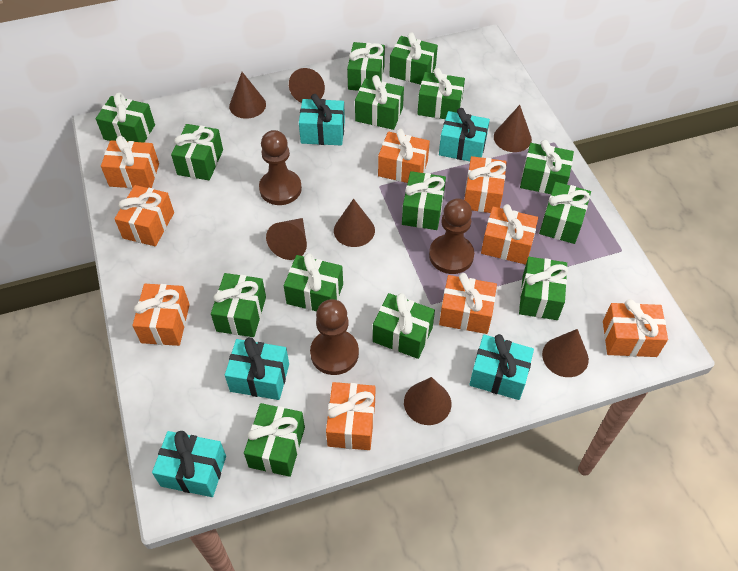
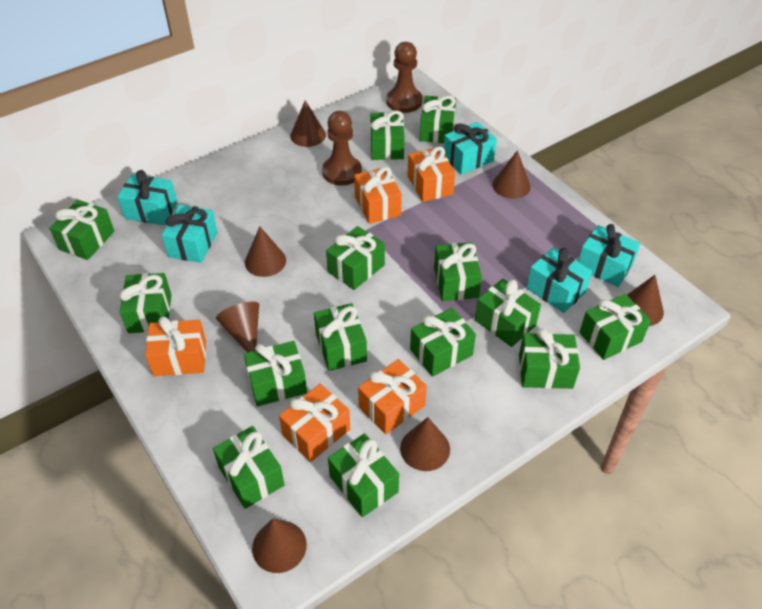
brown pawn: 3 -> 2
orange gift: 9 -> 5

